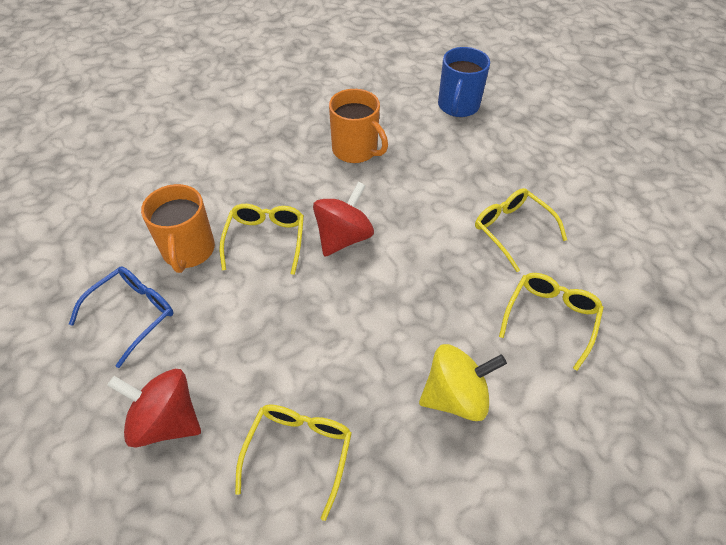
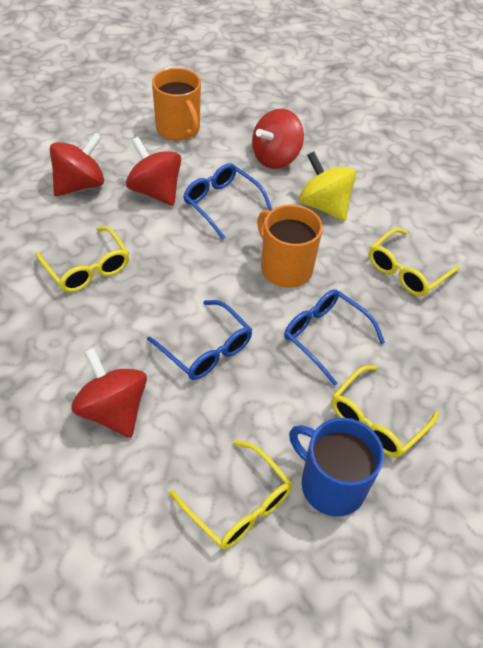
blue glasses: 1 -> 3
red spinning top: 2 -> 4

